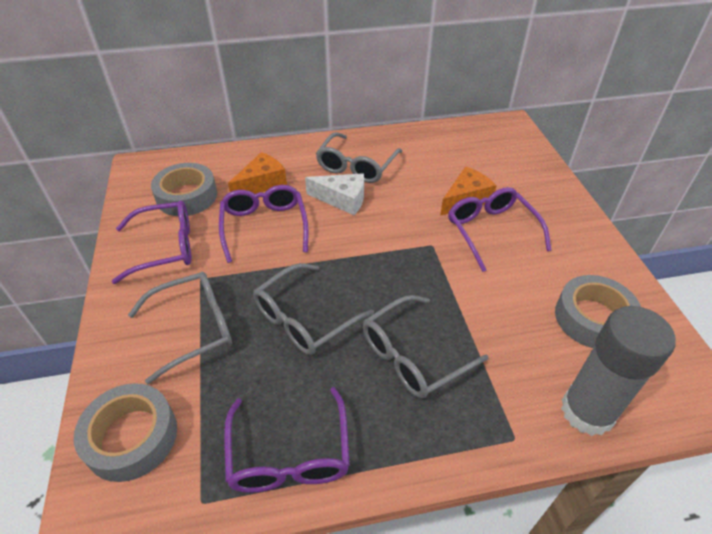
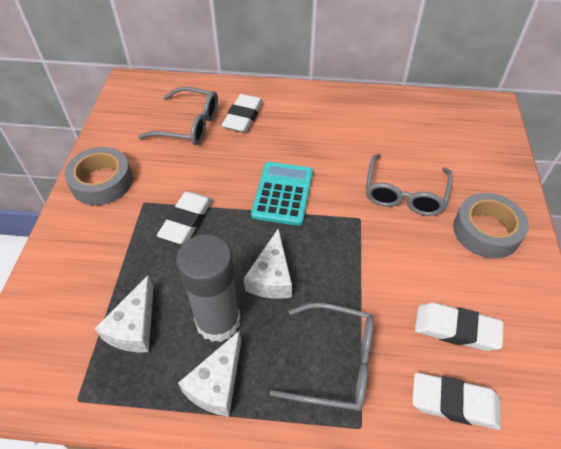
grey glasses: 4 -> 3
grey tape: 3 -> 2
orange cheese: 2 -> 0
purple glasses: 4 -> 0
turquoise calculator: 0 -> 1
white cheese: 1 -> 3
white eraser: 0 -> 4

